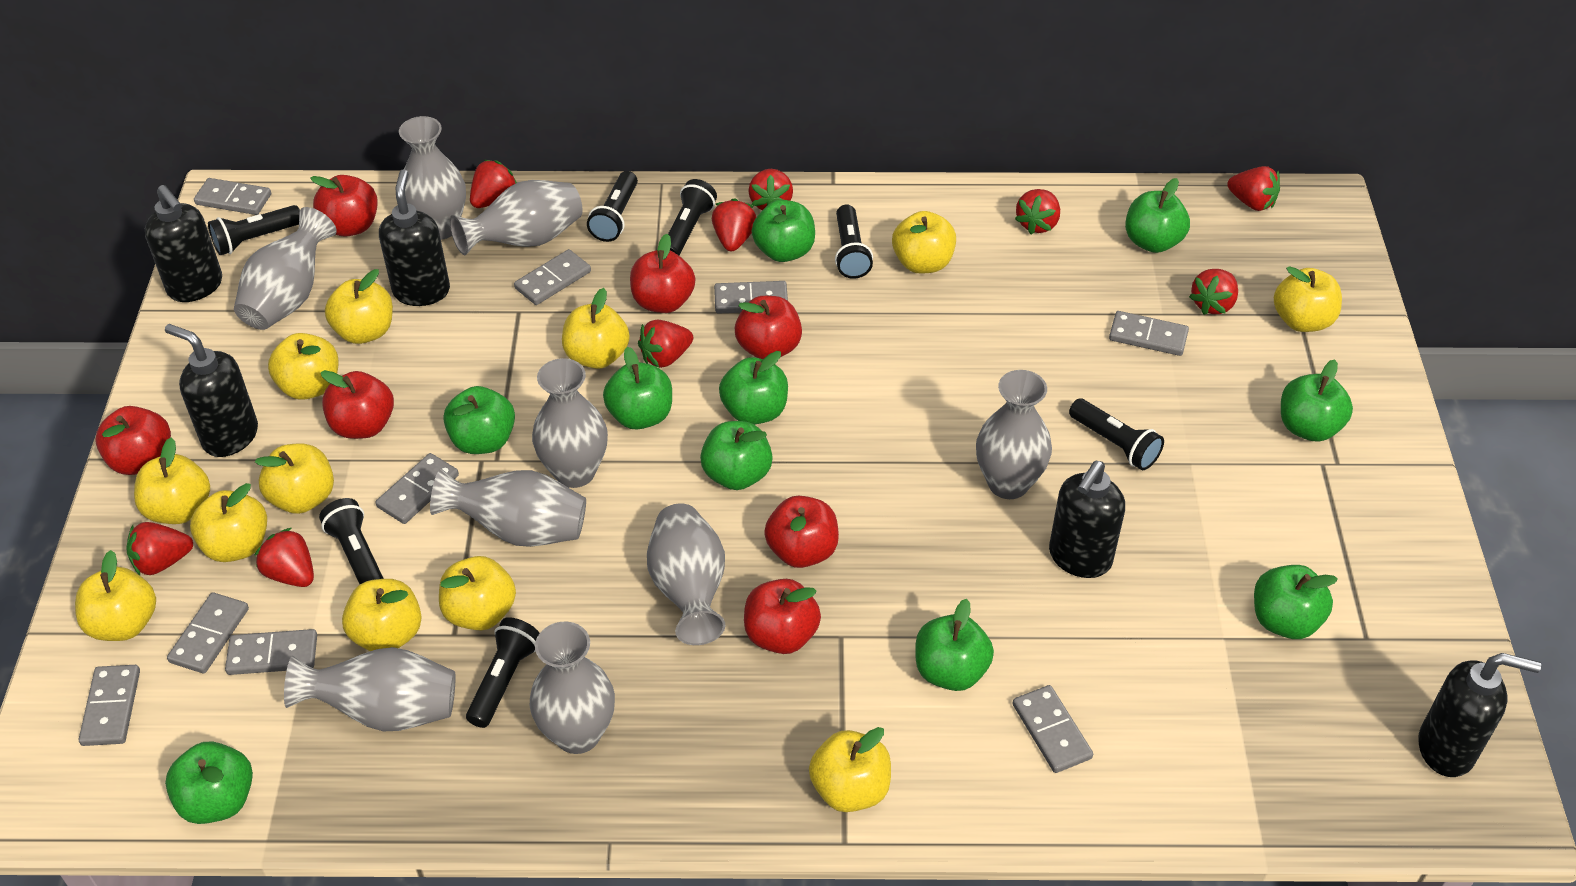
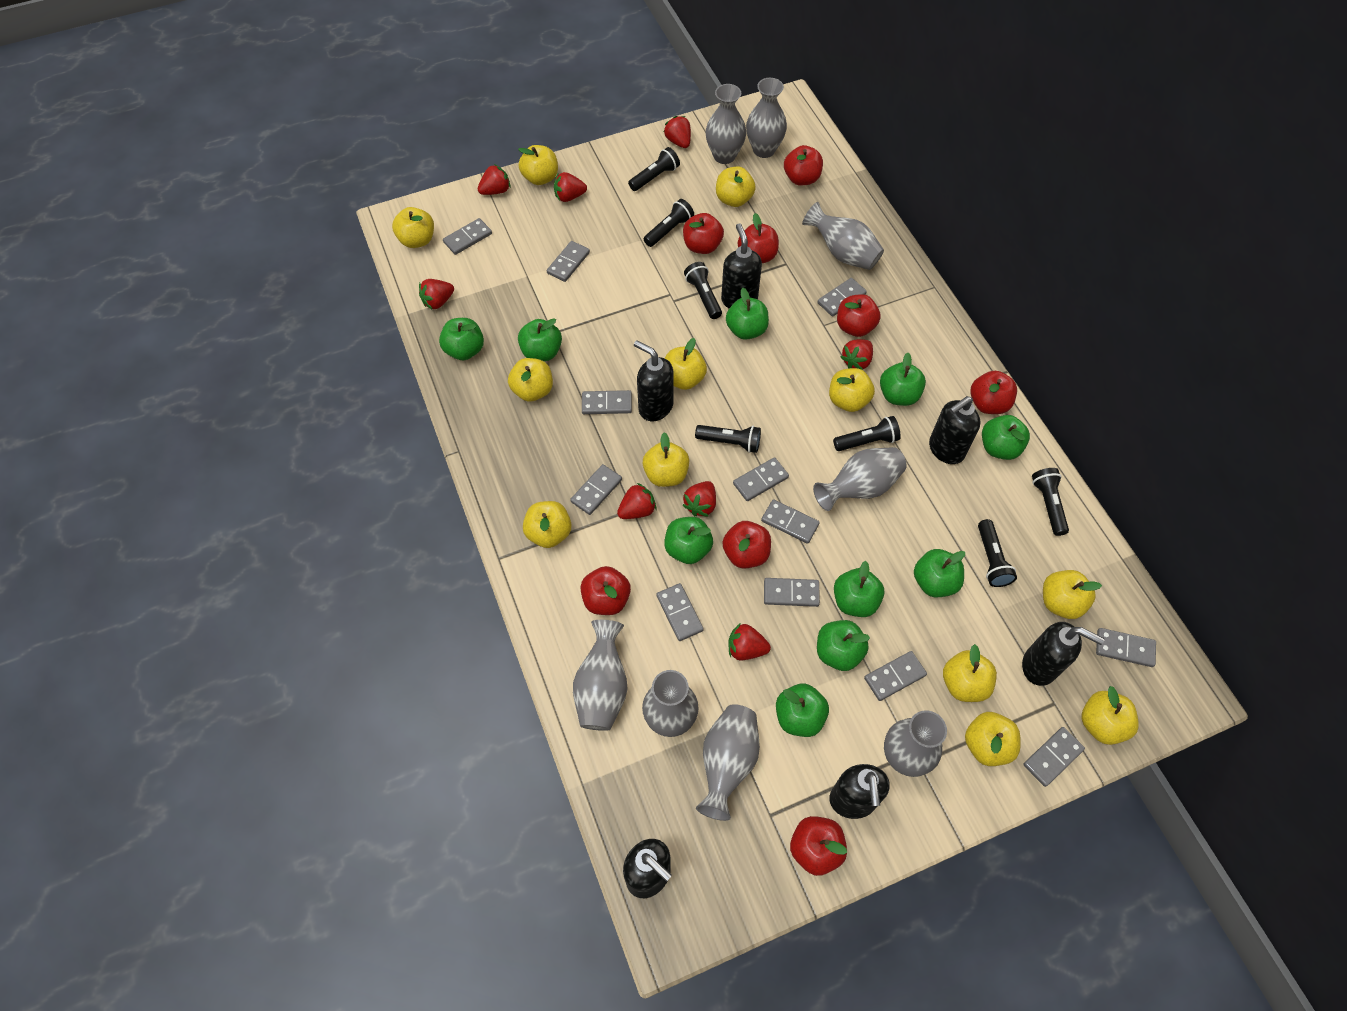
black soap dispenser: 5 -> 6
grey domino: 9 -> 12
grey vase: 9 -> 8
red apple: 7 -> 8
red strawberry: 9 -> 8

